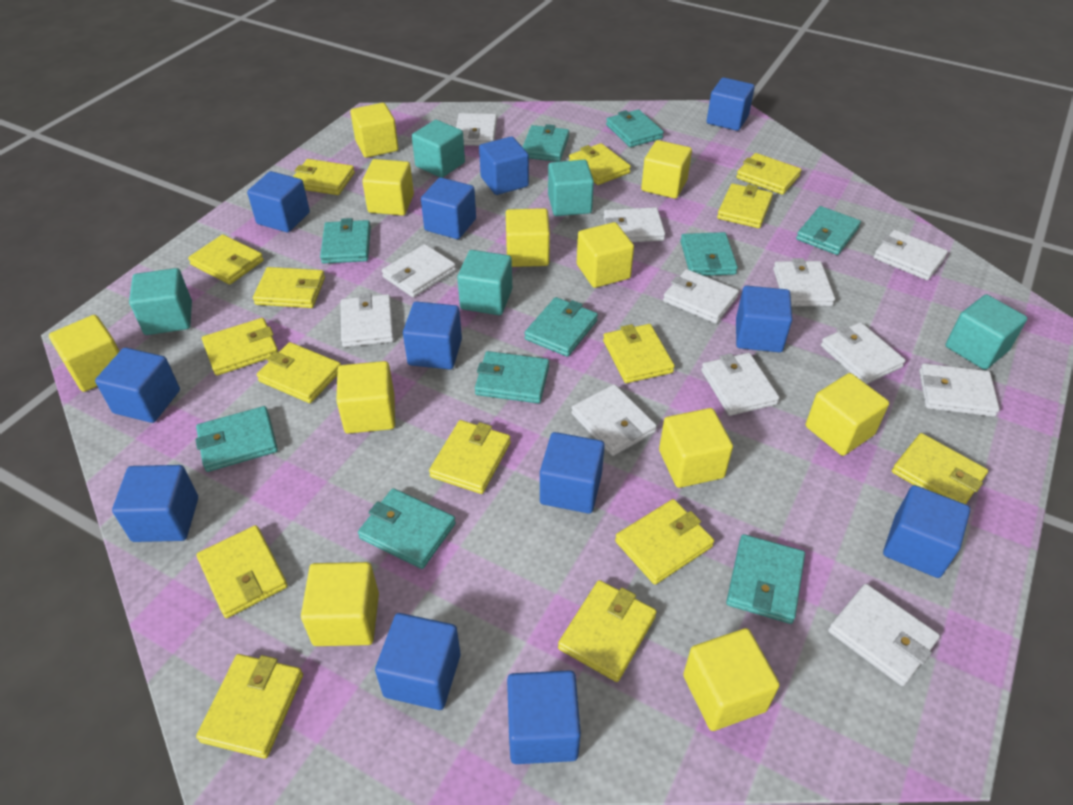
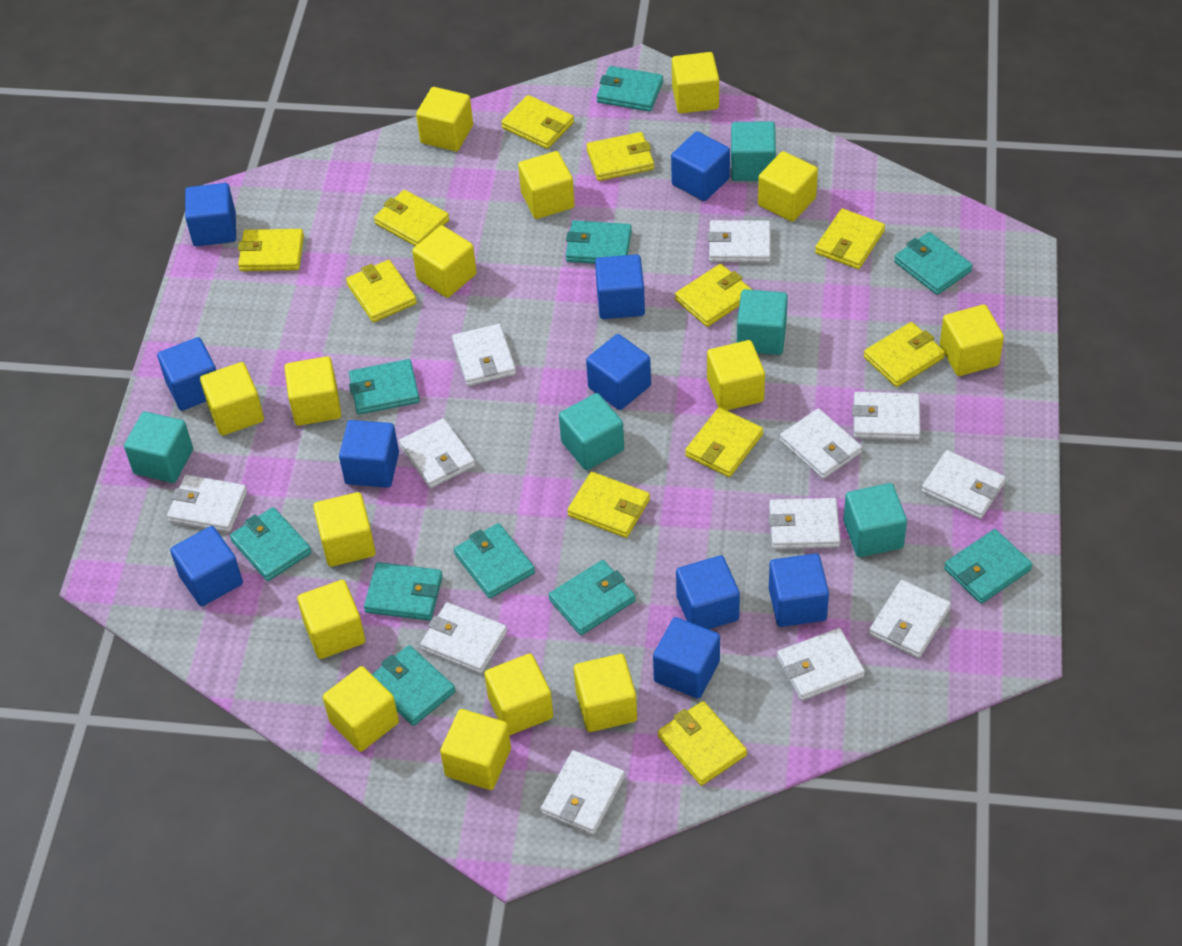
blue cube: 12 -> 10
yellow cube: 11 -> 15
yellow wallet: 15 -> 11

